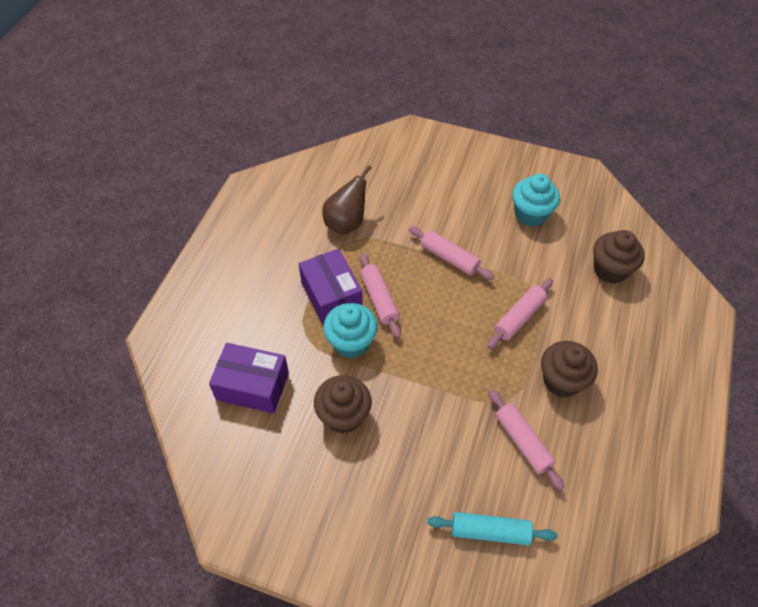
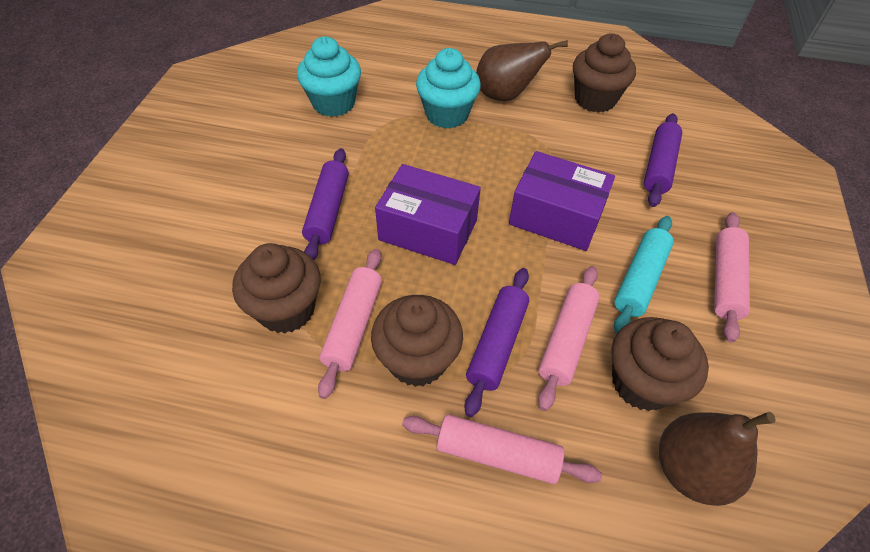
brown cupcake: 3 -> 4
brown pear: 1 -> 2
purple rolling pin: 0 -> 3

